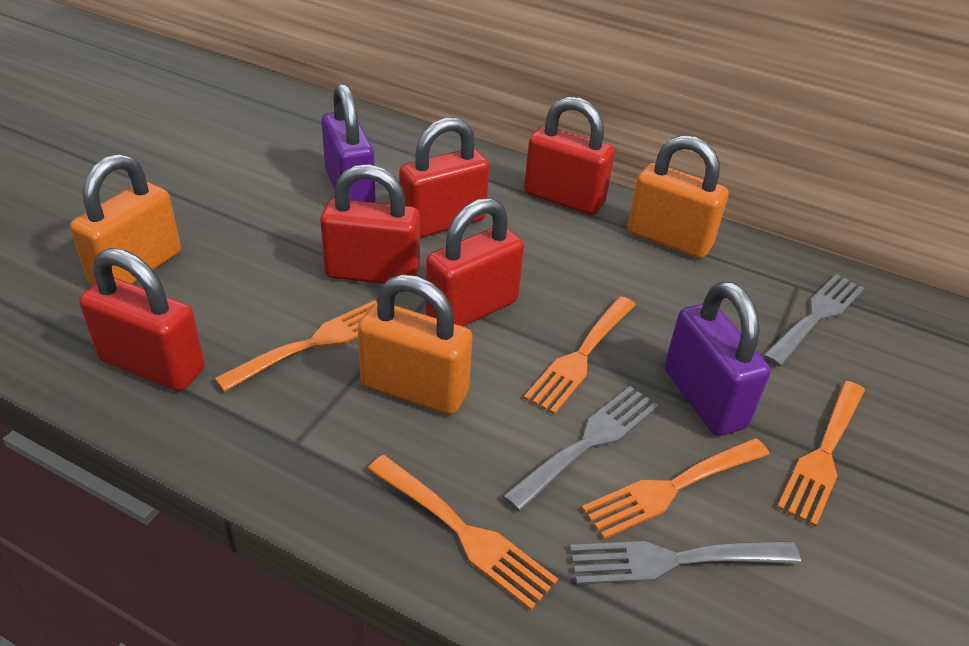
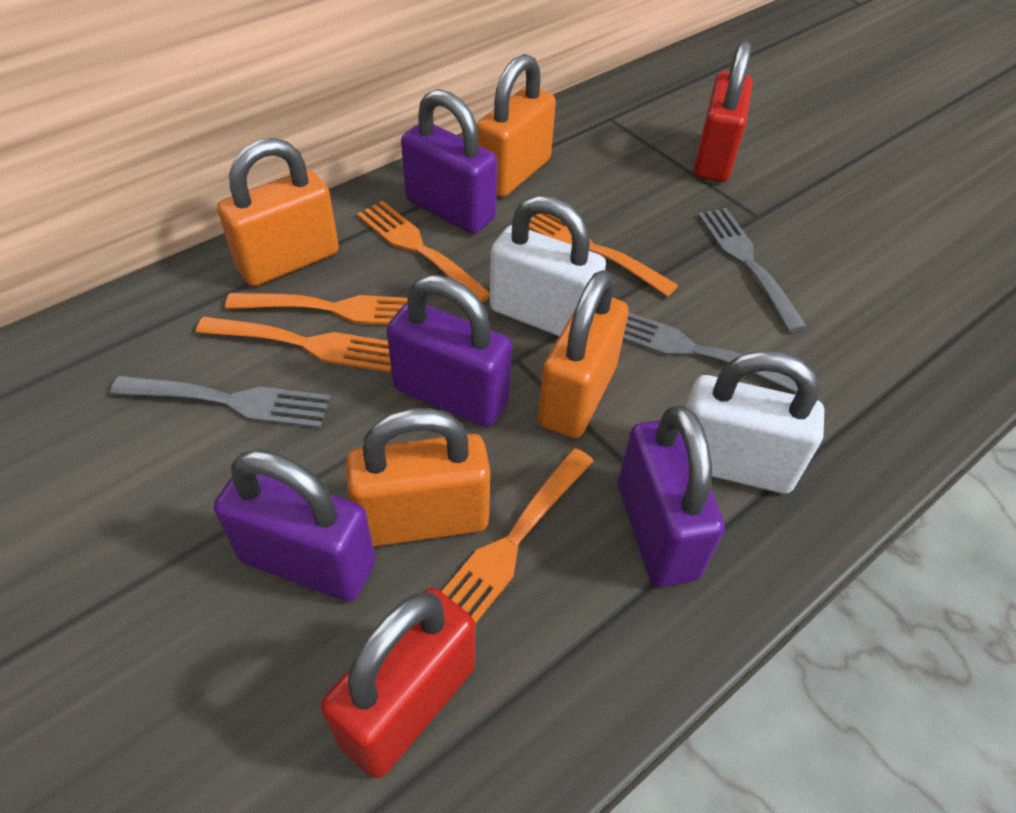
orange padlock: 3 -> 4
purple padlock: 2 -> 4
red padlock: 5 -> 2
white padlock: 0 -> 2

